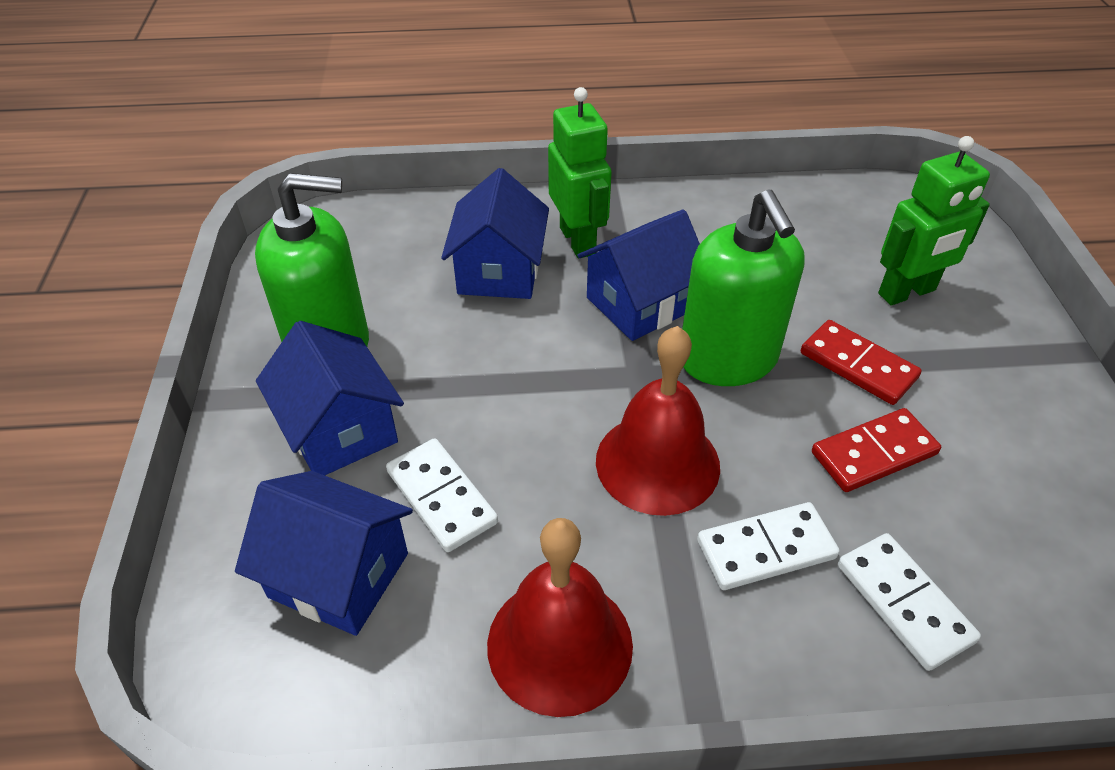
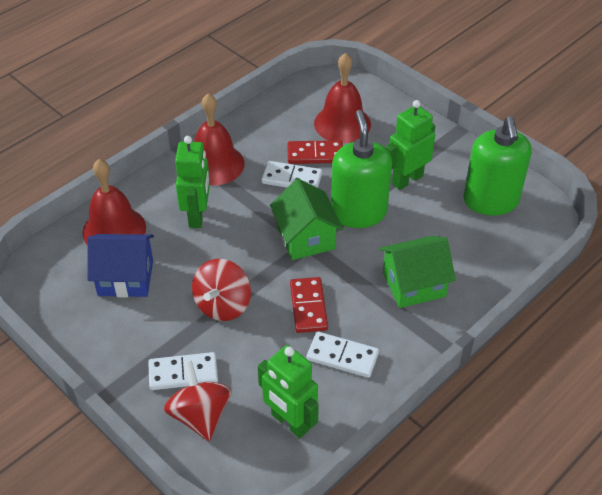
blue house: 4 -> 1
green house: 0 -> 2
green robot: 2 -> 3
red bell: 2 -> 3
red spinning top: 0 -> 2

